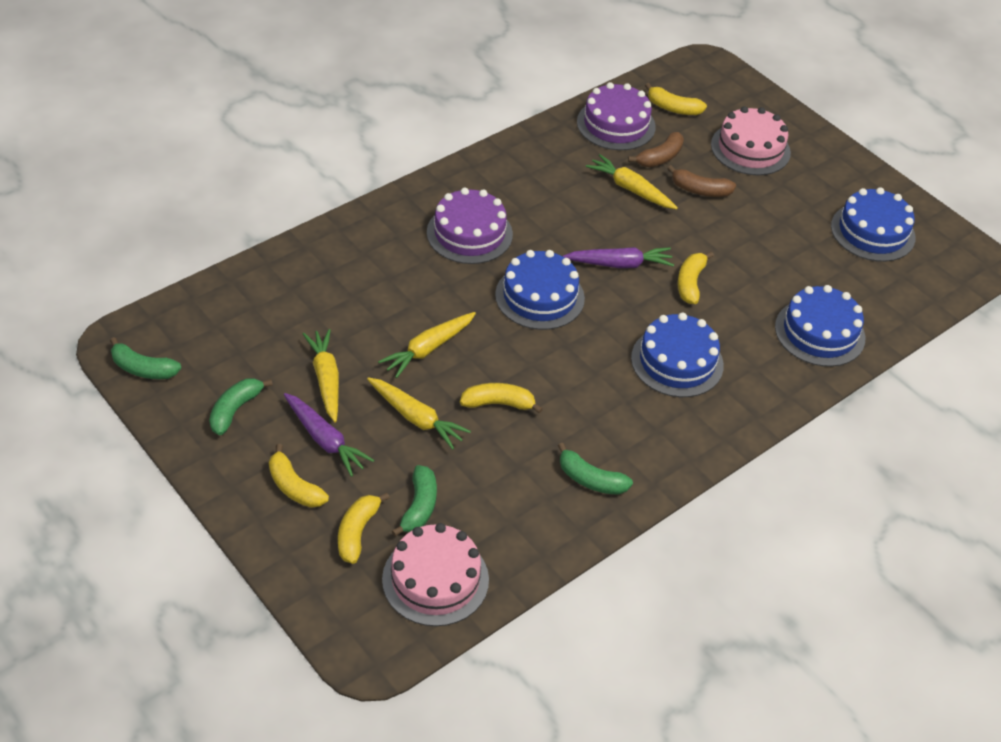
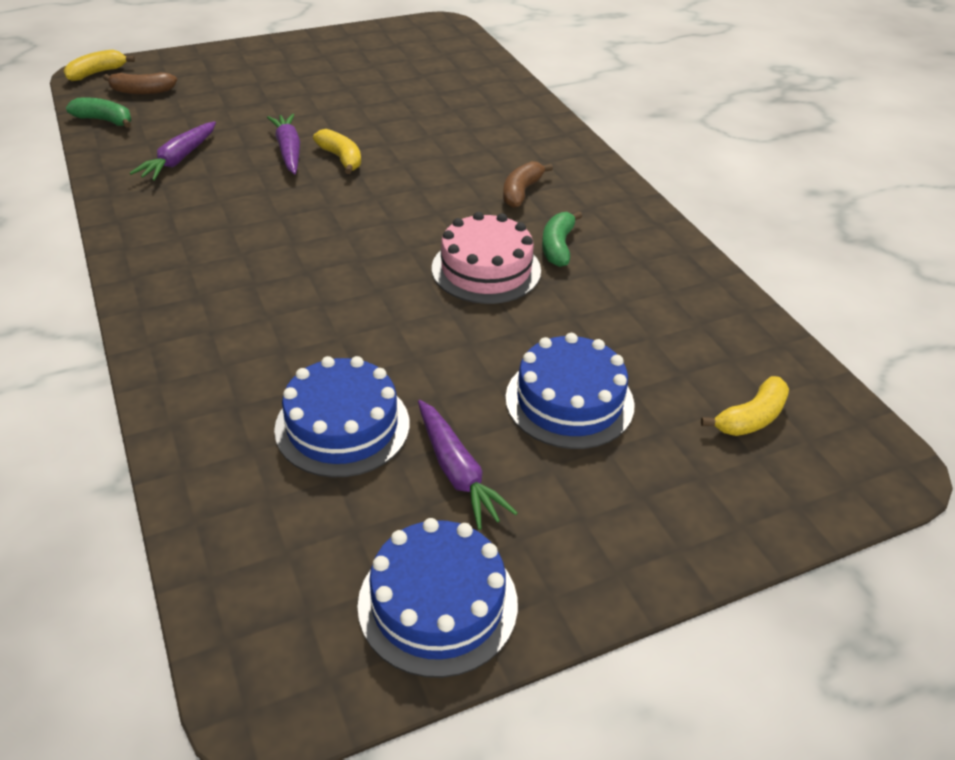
blue cake: 4 -> 3
green banana: 4 -> 2
pink cake: 2 -> 1
purple cake: 2 -> 0
purple carrot: 2 -> 3
yellow banana: 5 -> 3
yellow carrot: 4 -> 0

